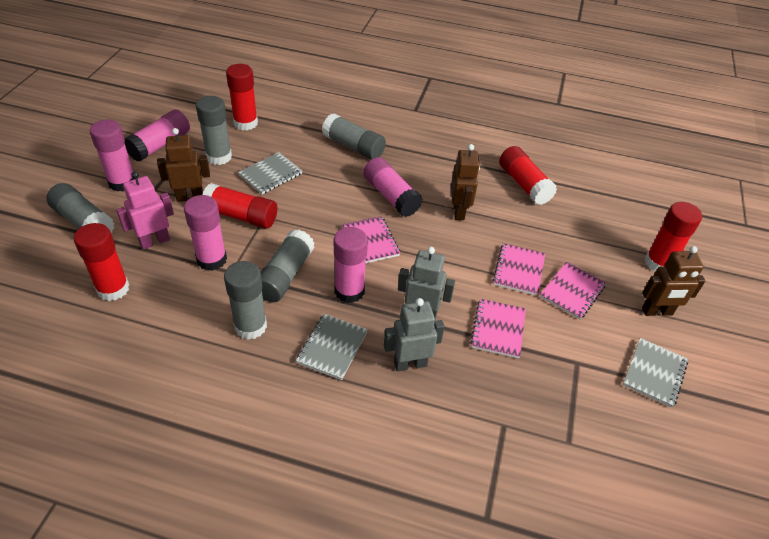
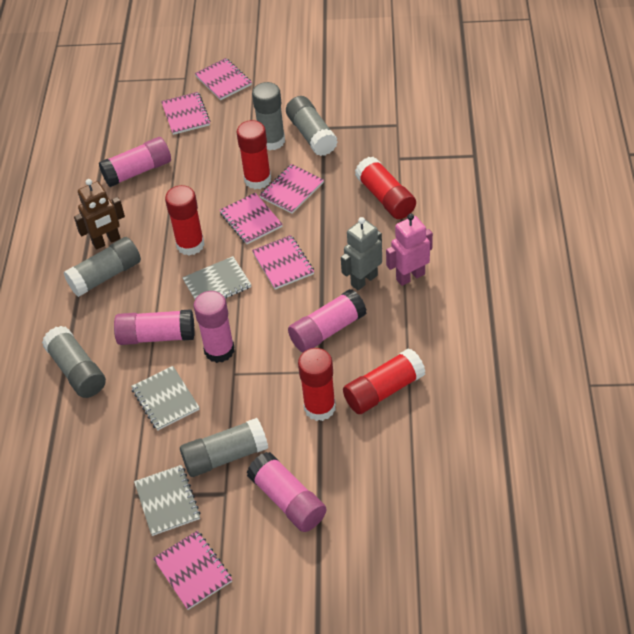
brown robot: 3 -> 1
grey robot: 2 -> 1
pink notebook: 4 -> 6

